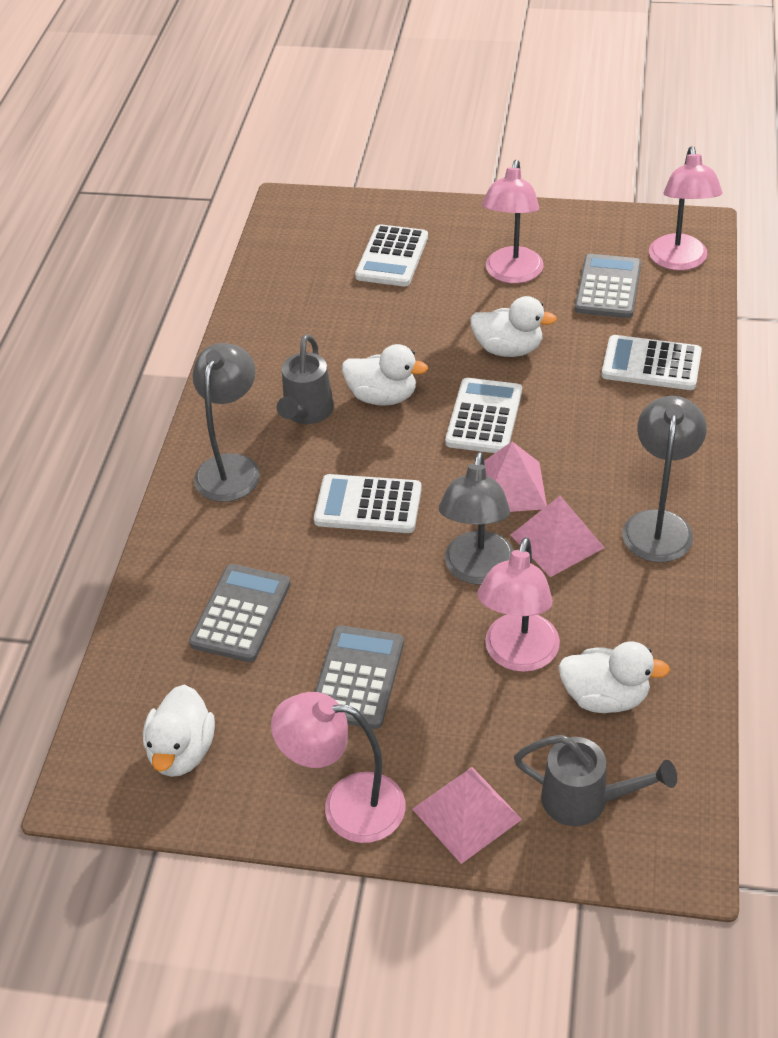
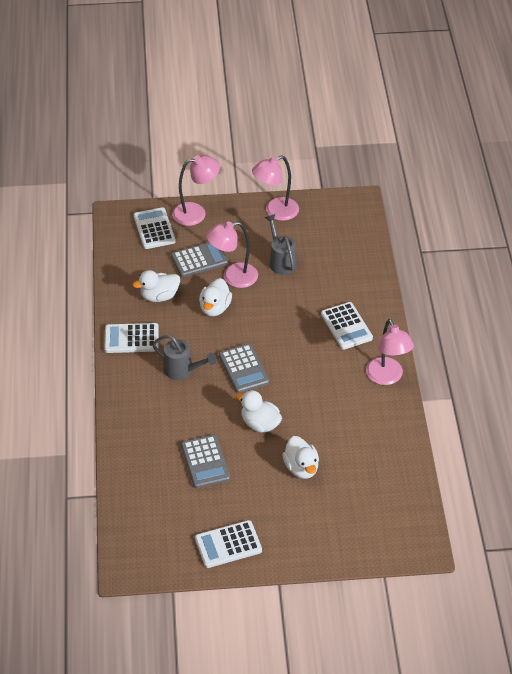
grey lamp: 3 -> 0
pink pyramid: 3 -> 0

